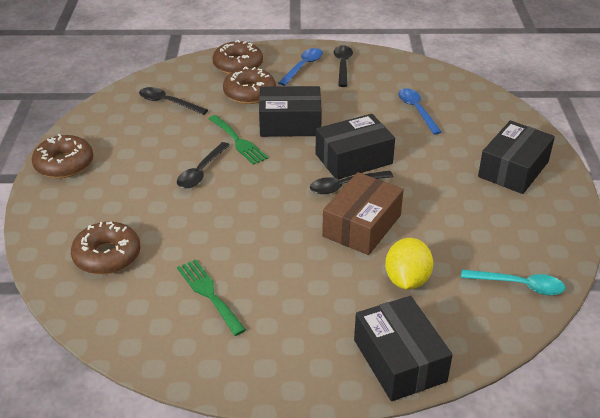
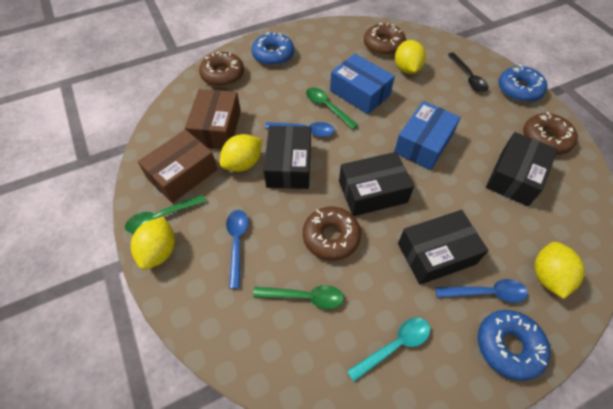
black spoon: 4 -> 1
blue box: 0 -> 2
blue donut: 0 -> 3
blue spoon: 2 -> 3
brown box: 1 -> 2
green fork: 2 -> 0
green spoon: 0 -> 3
yellow lemon: 1 -> 4

